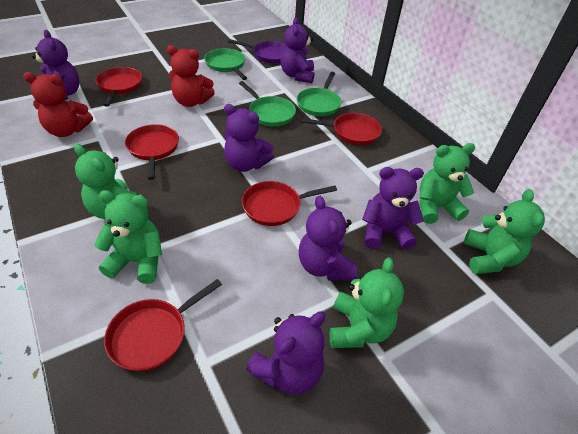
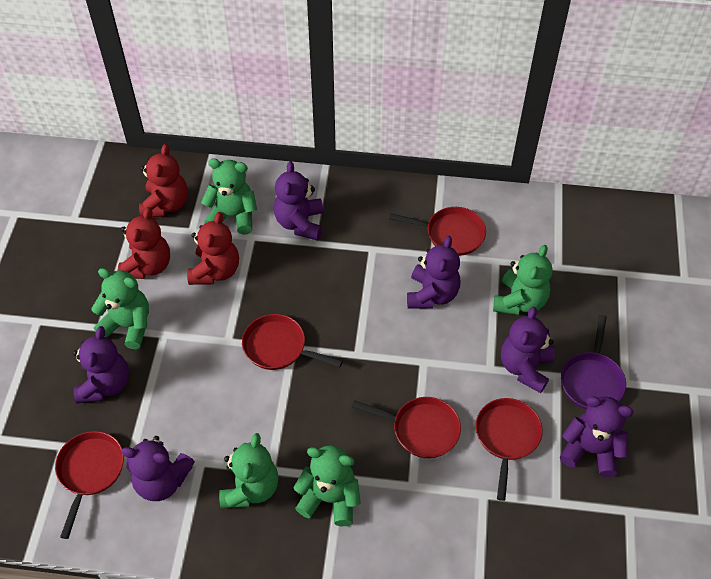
green pan: 3 -> 0
red teddy bear: 2 -> 3

